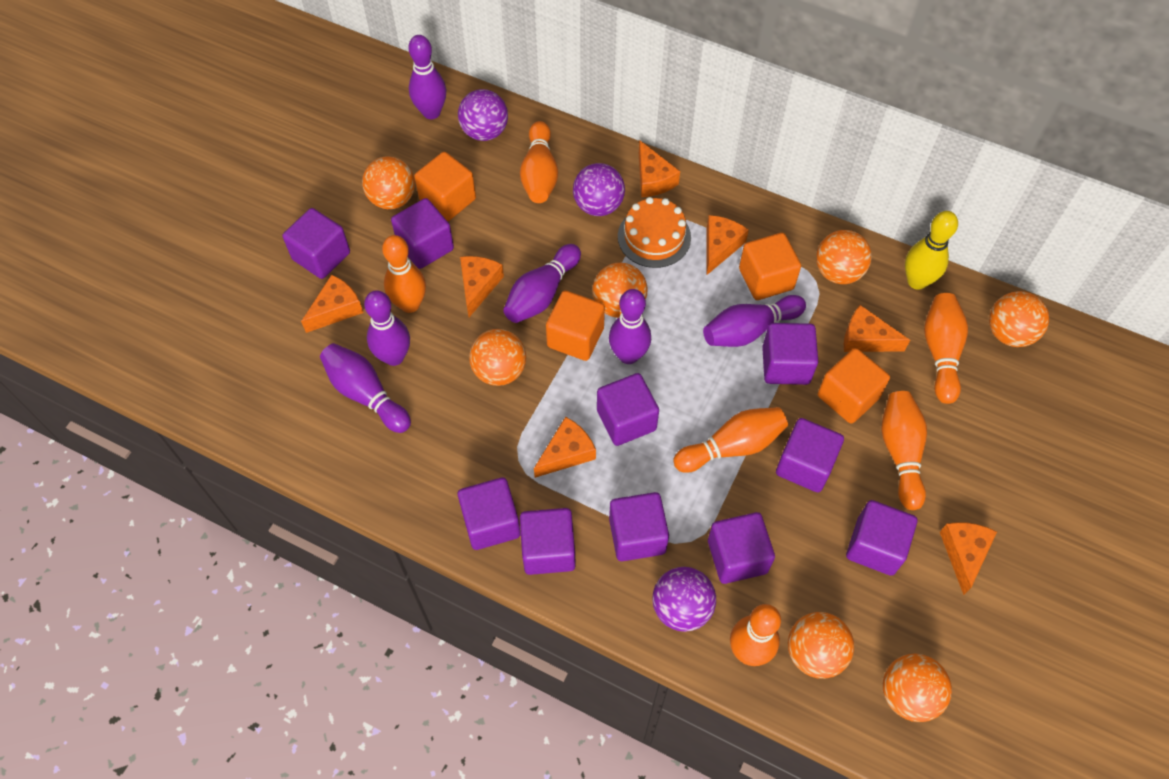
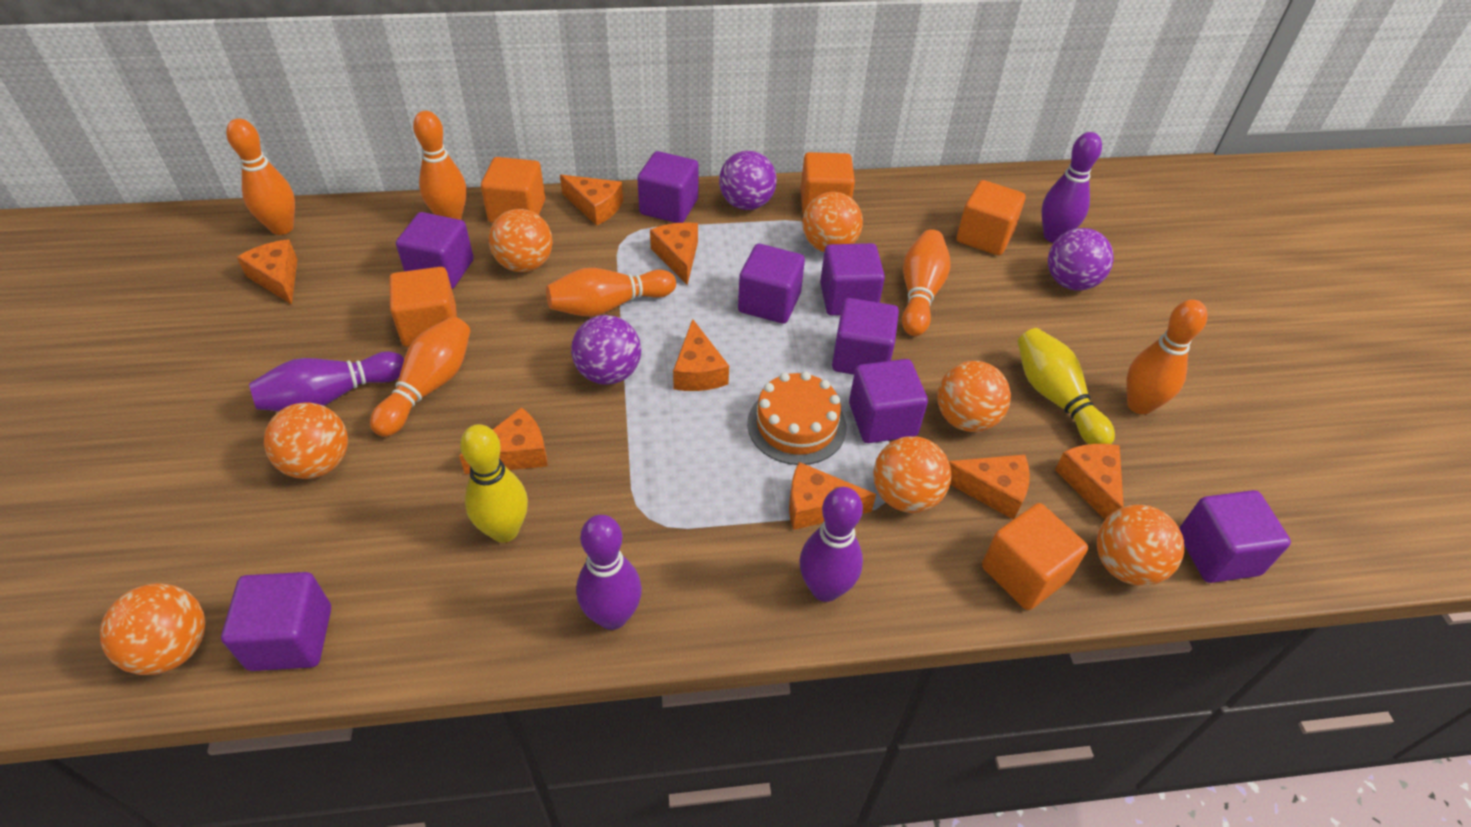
orange cheese: 7 -> 8
orange cube: 4 -> 5
purple bowling pin: 6 -> 4
purple cube: 10 -> 8
yellow bowling pin: 1 -> 2

